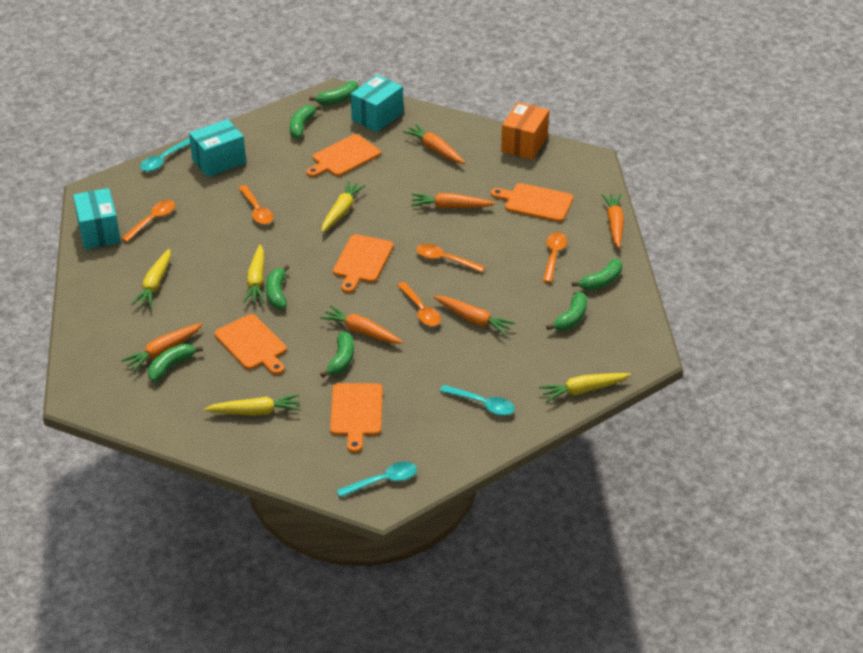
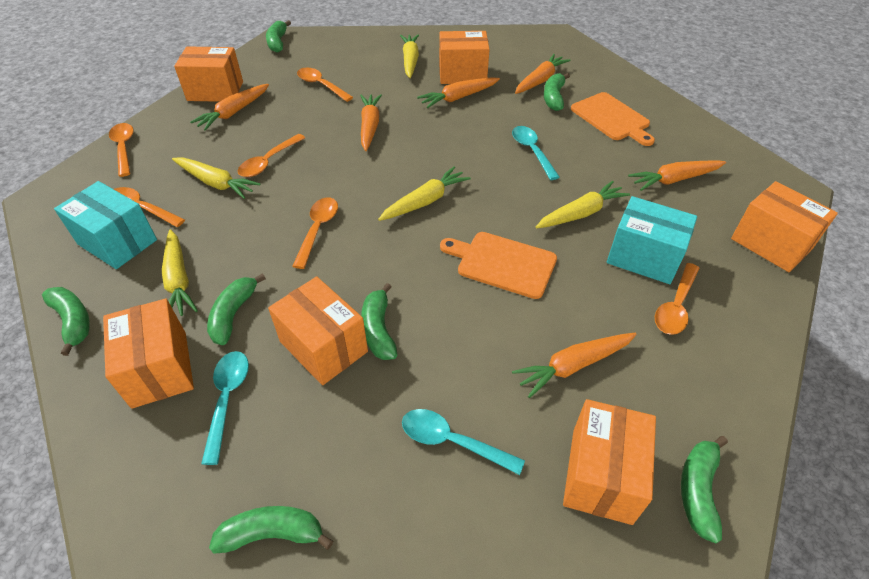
orange box: 1 -> 6
orange cutting board: 5 -> 2
orange spoon: 5 -> 6
turquoise box: 3 -> 2

